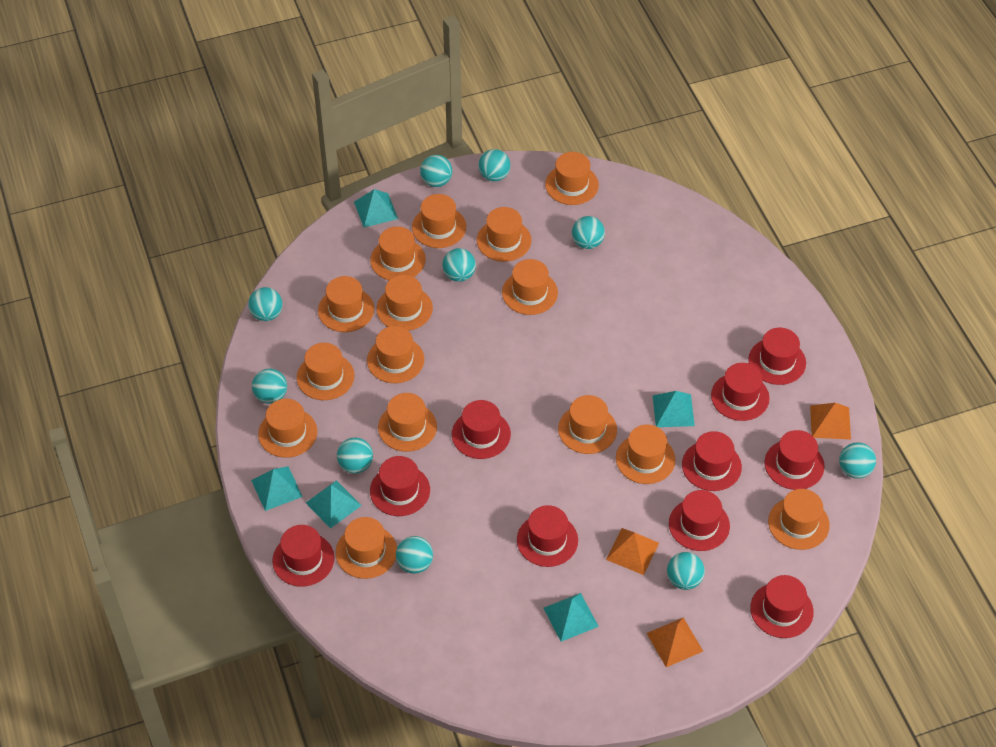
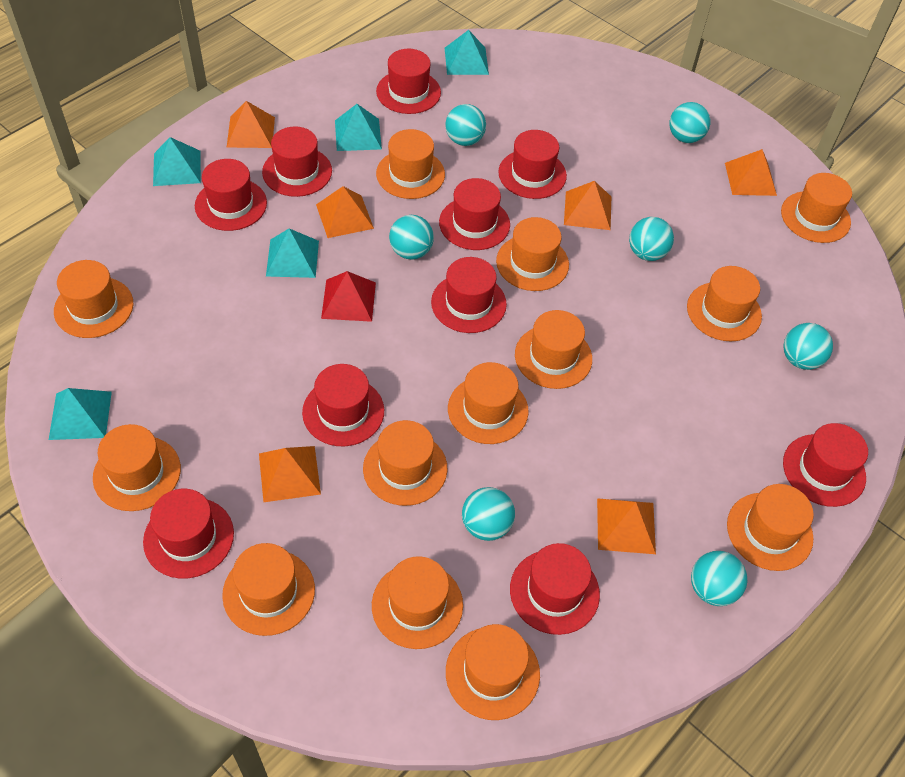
orange hat: 15 -> 13
orange pyramid: 3 -> 6
red pyramid: 0 -> 1
turquoise ball: 10 -> 7

